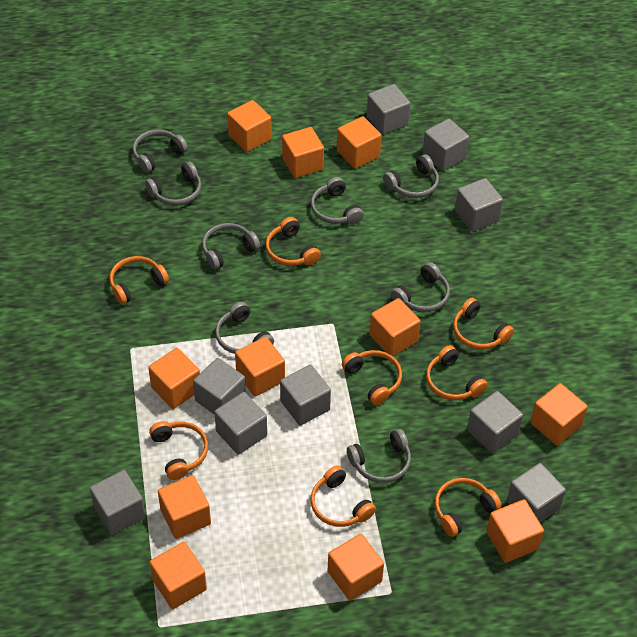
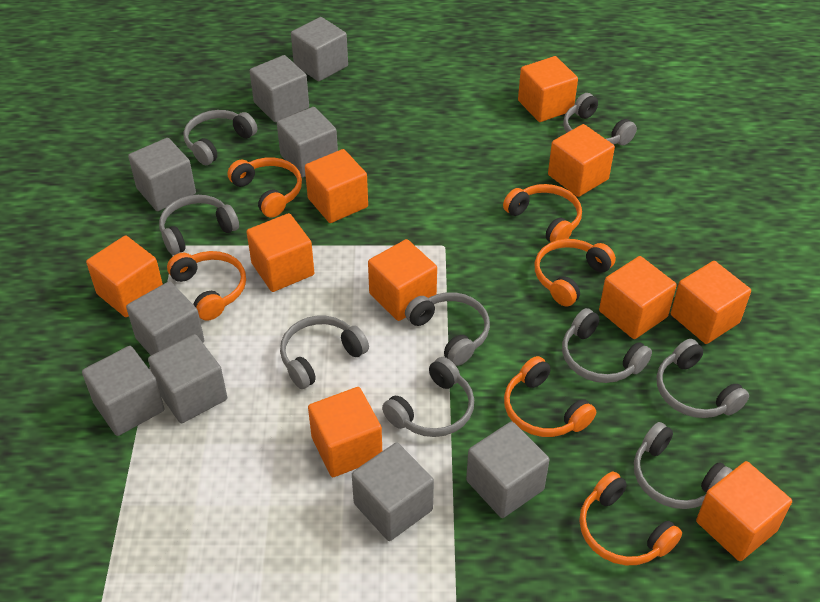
grey headphones: 8 -> 9
orange cube: 11 -> 10
orange headphones: 8 -> 6

